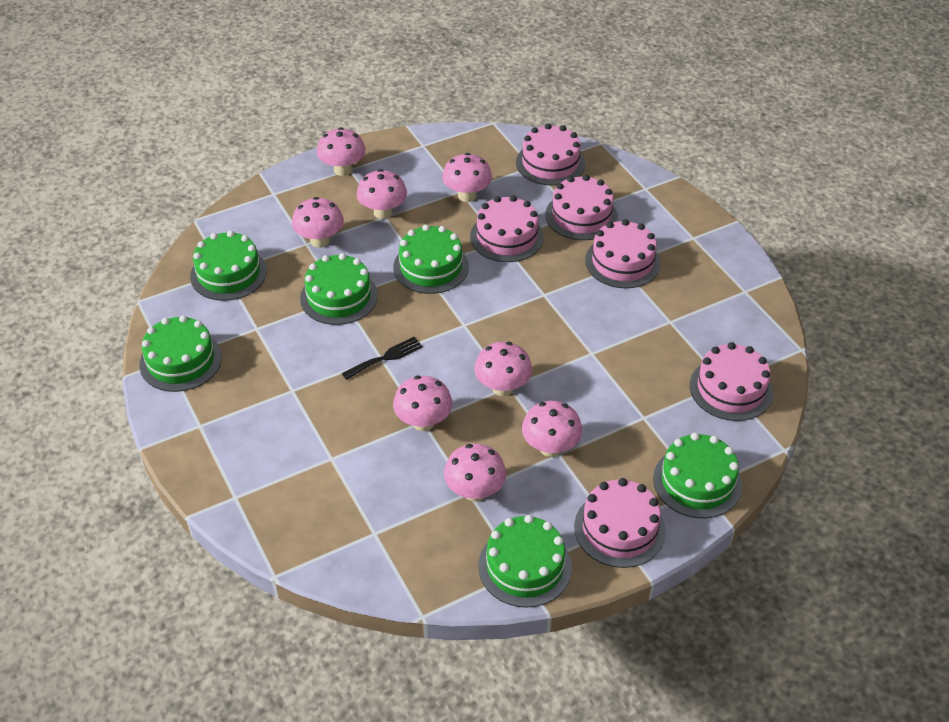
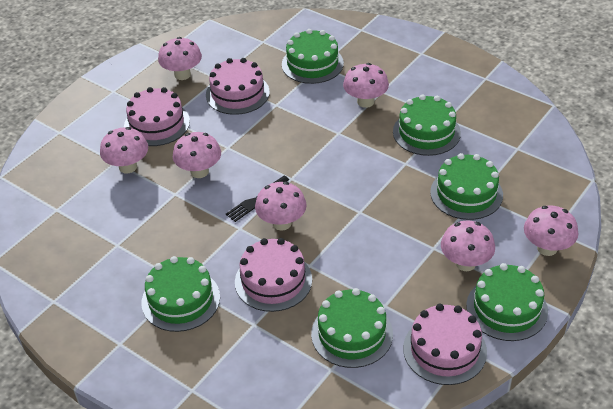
pink cake: 6 -> 4
pink mushroom: 8 -> 7

